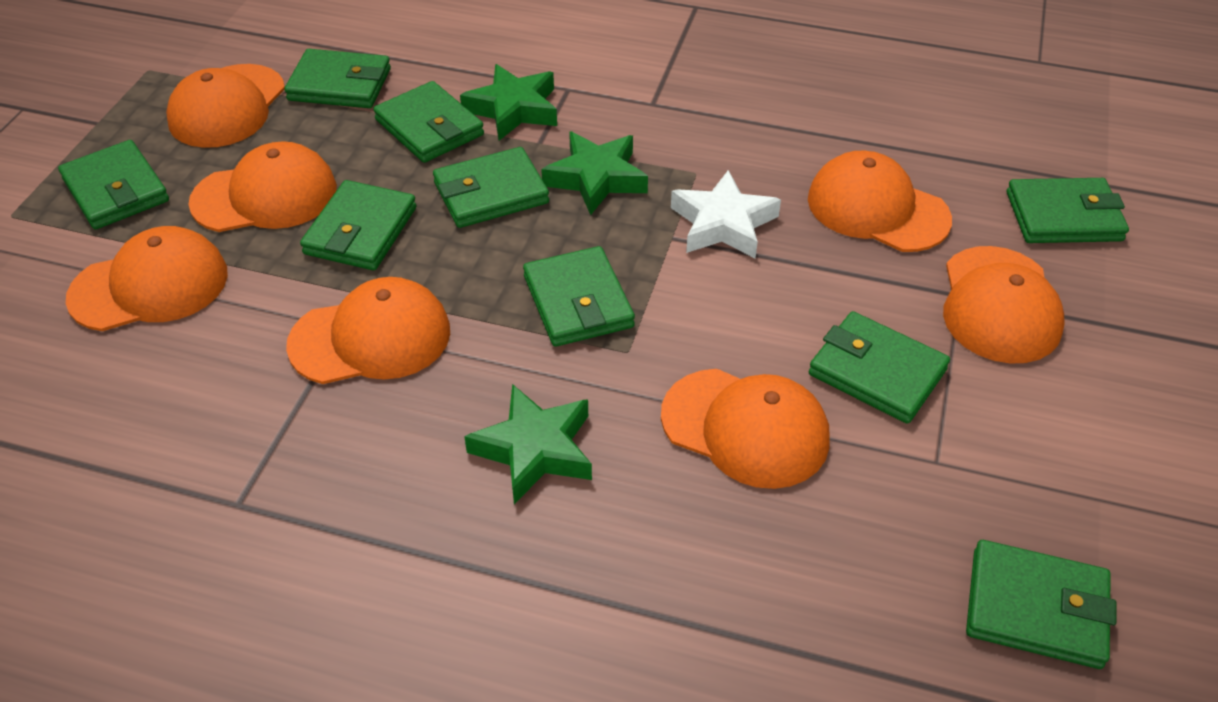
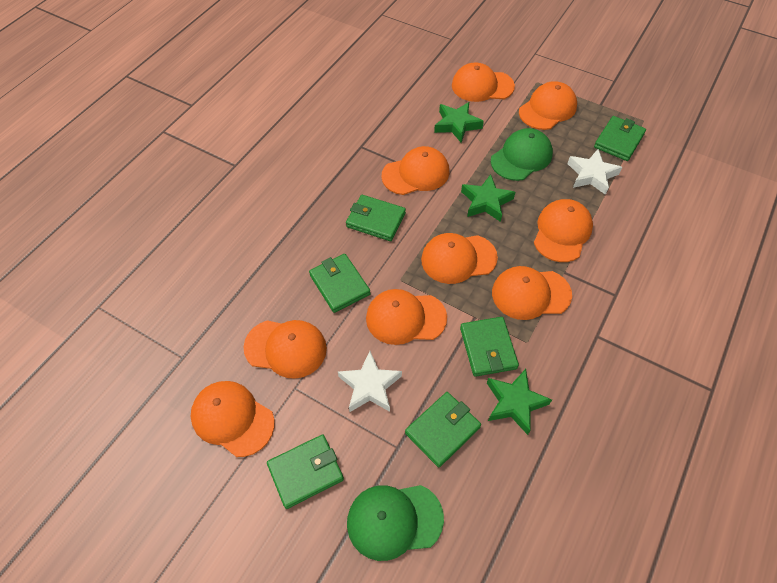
green cap: 0 -> 2
green wallet: 9 -> 6
orange cap: 7 -> 9
white star: 1 -> 2

